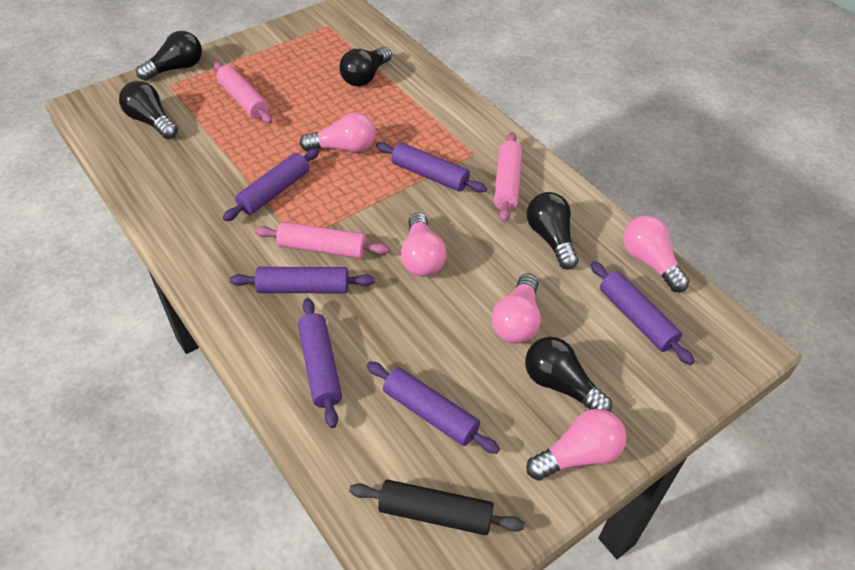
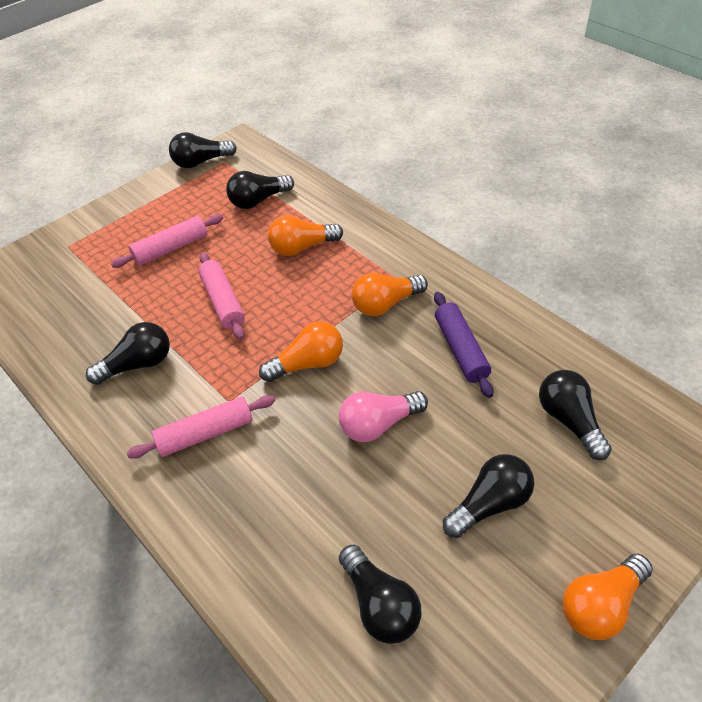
black light bulb: 5 -> 6
black rolling pin: 1 -> 0
orange light bulb: 0 -> 4
pink light bulb: 5 -> 1
purple rolling pin: 6 -> 1

